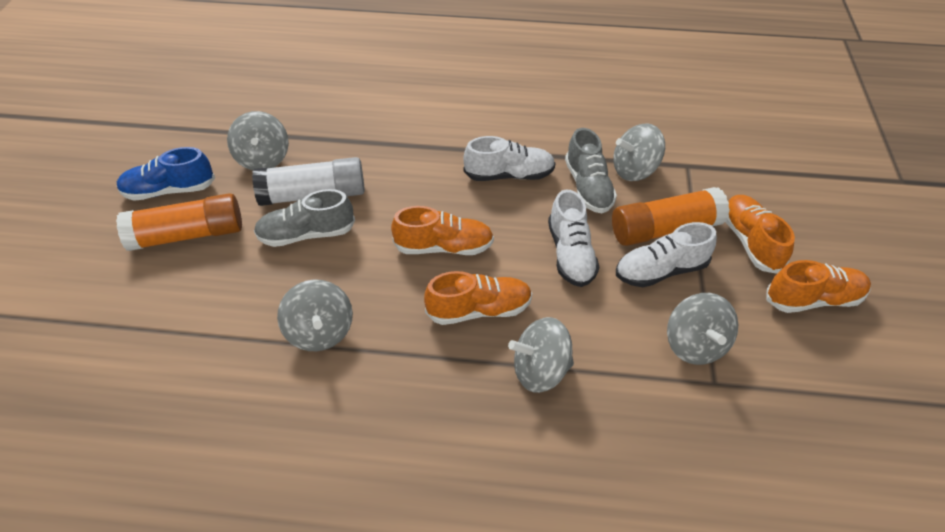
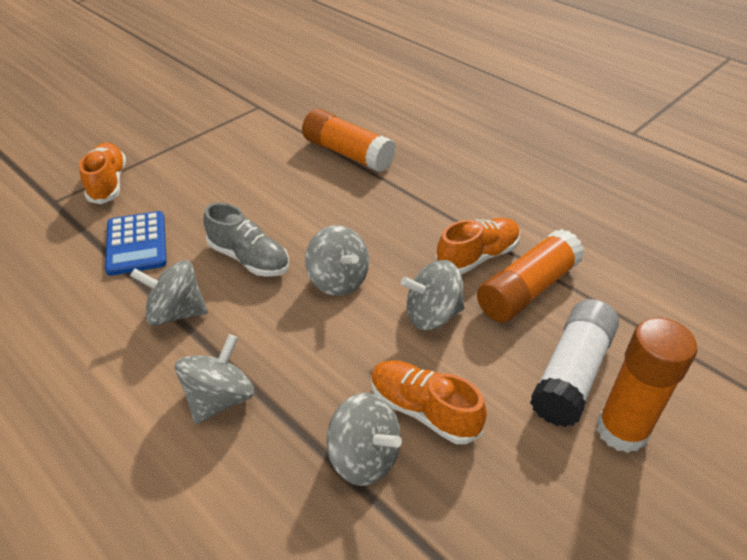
blue calculator: 0 -> 1
blue shoe: 1 -> 0
grey shoe: 2 -> 1
orange glue stick: 2 -> 3
orange shoe: 4 -> 3
white shoe: 3 -> 0

